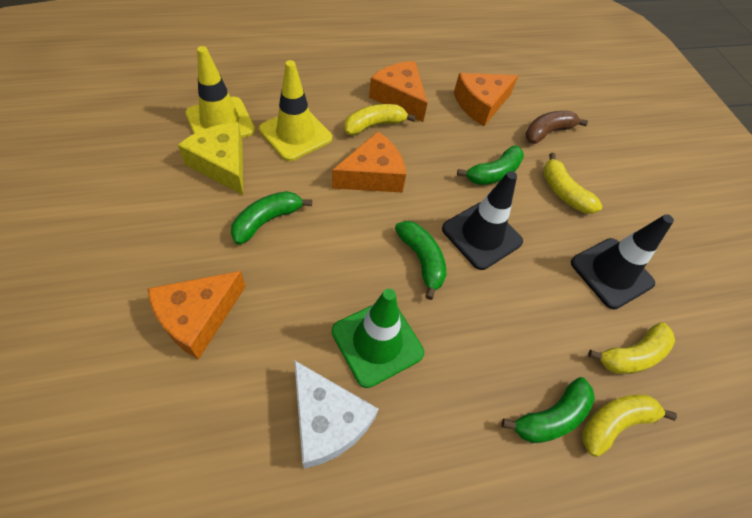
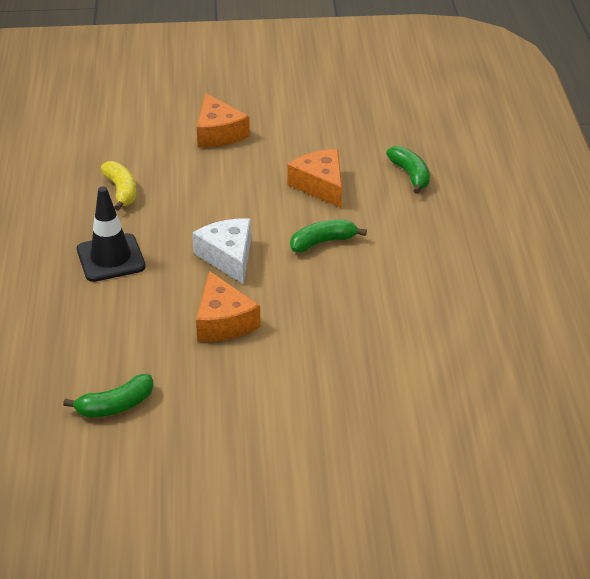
black traffic cone: 2 -> 1
brown banana: 1 -> 0
green banana: 4 -> 3
green traffic cone: 1 -> 0
orange cheese: 4 -> 3
yellow banana: 4 -> 1
yellow cheese: 1 -> 0
yellow traffic cone: 2 -> 0

